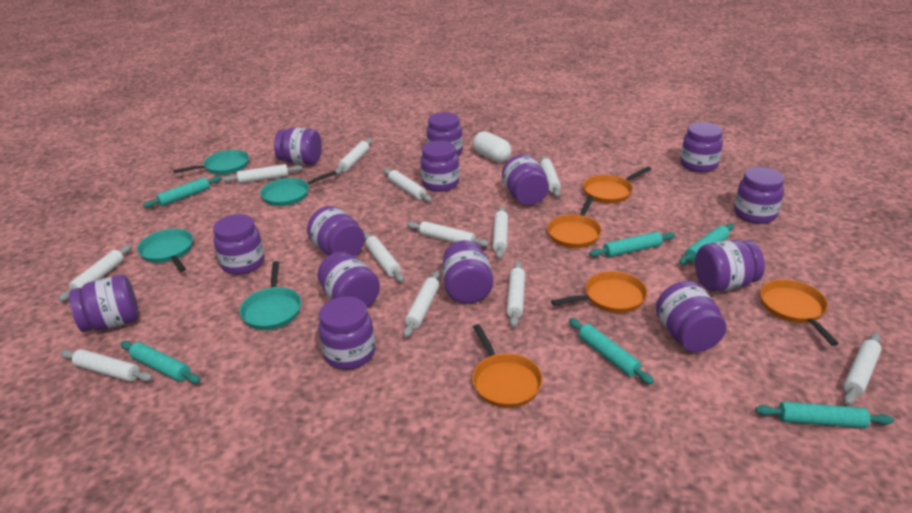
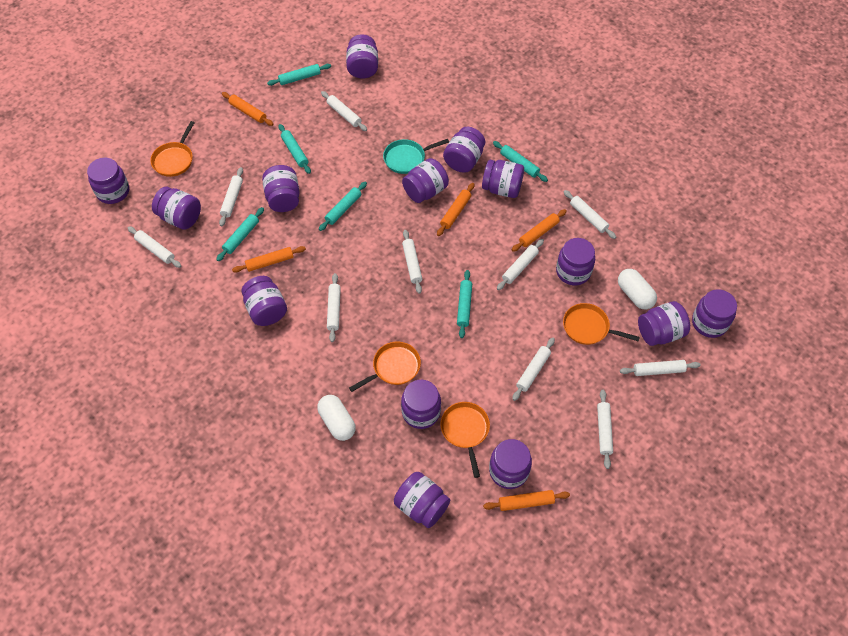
orange pan: 5 -> 4
orange rolling pin: 0 -> 5
turquoise pan: 4 -> 1
white capsule: 1 -> 2
white rolling pin: 12 -> 10

